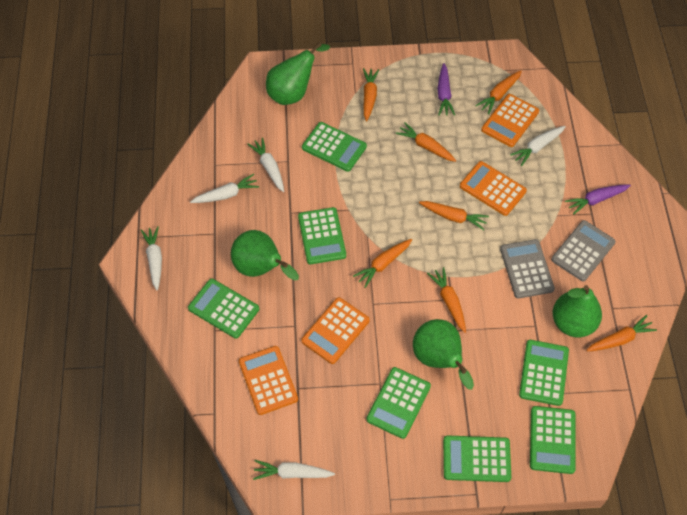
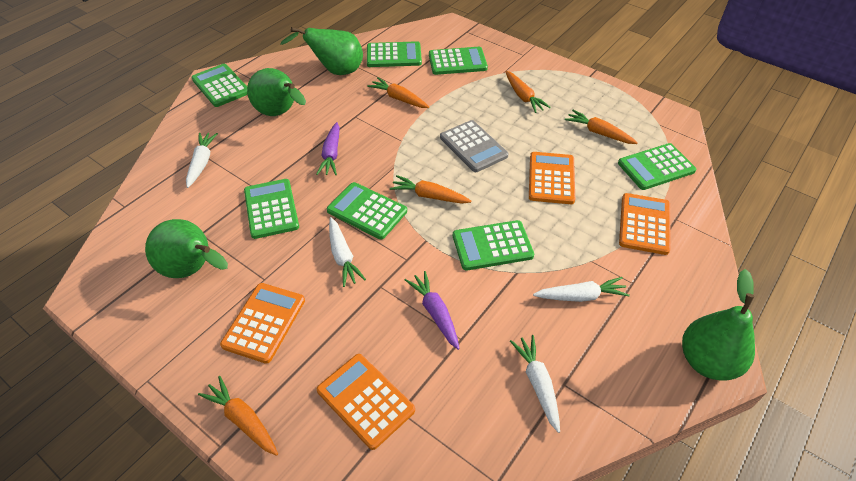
grey calculator: 2 -> 1
orange carrot: 7 -> 5
white carrot: 5 -> 4

